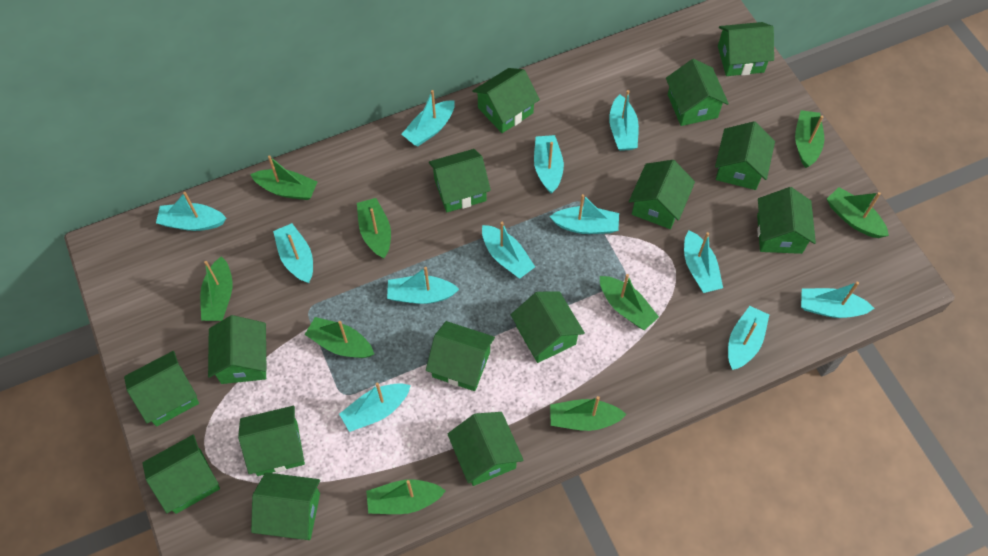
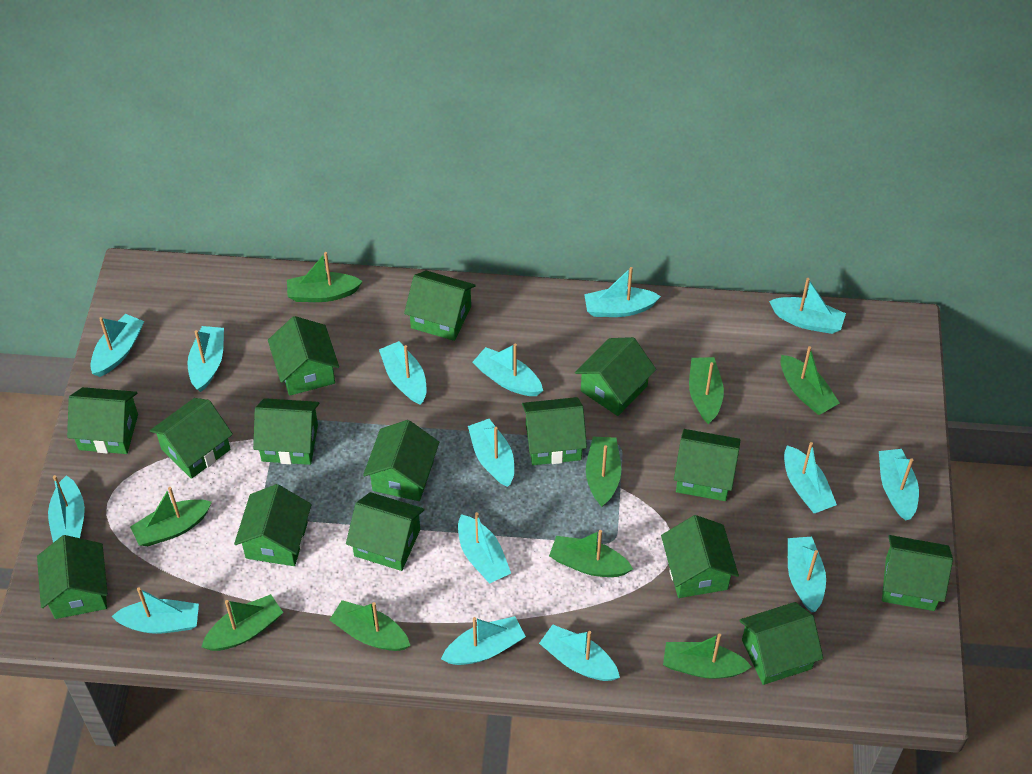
turquoise boat: 12 -> 15

